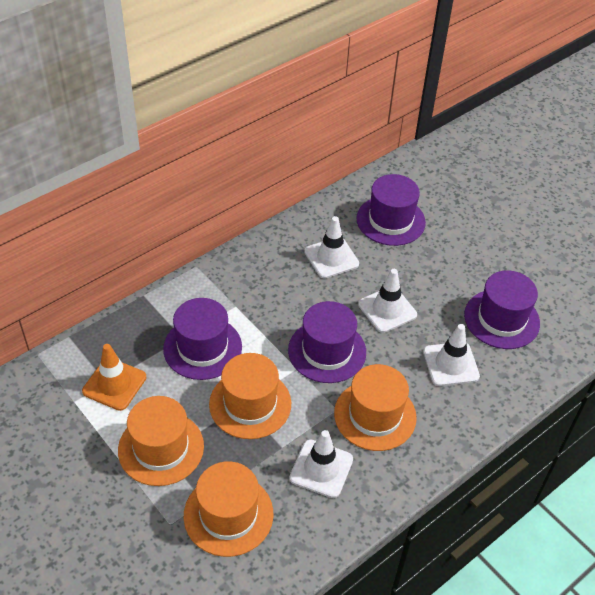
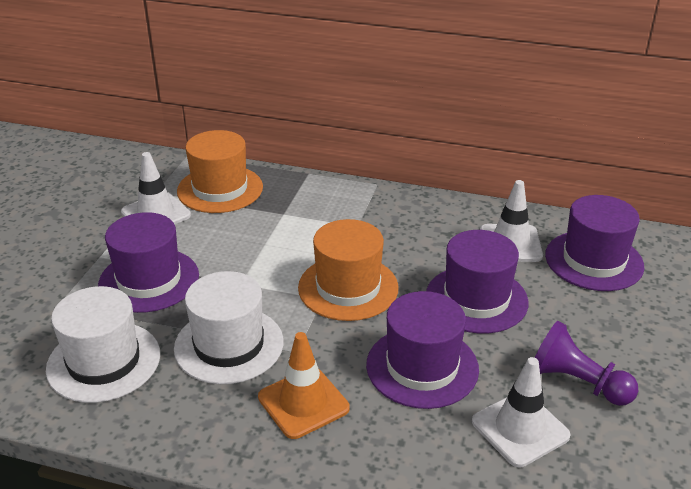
orange hat: 4 -> 2
purple pawn: 0 -> 1
white hat: 0 -> 2
white traffic cone: 4 -> 3

